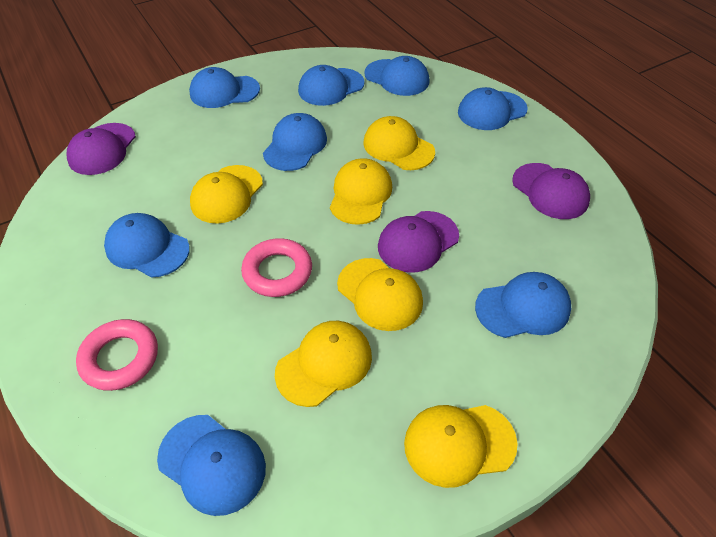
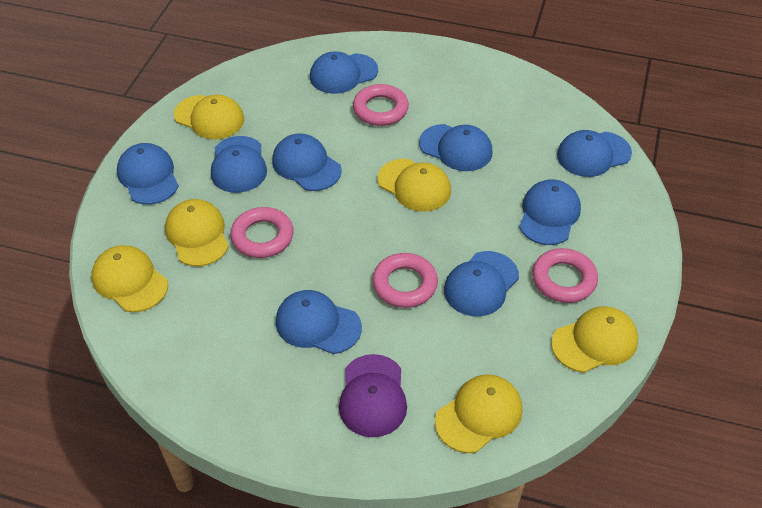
blue cap: 8 -> 9
pink ring: 2 -> 4
purple cap: 3 -> 1

